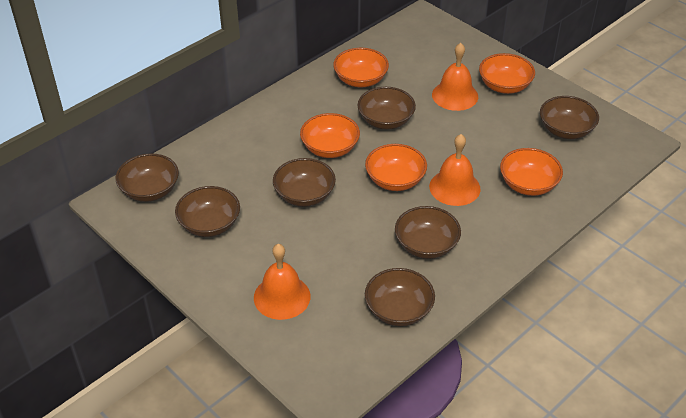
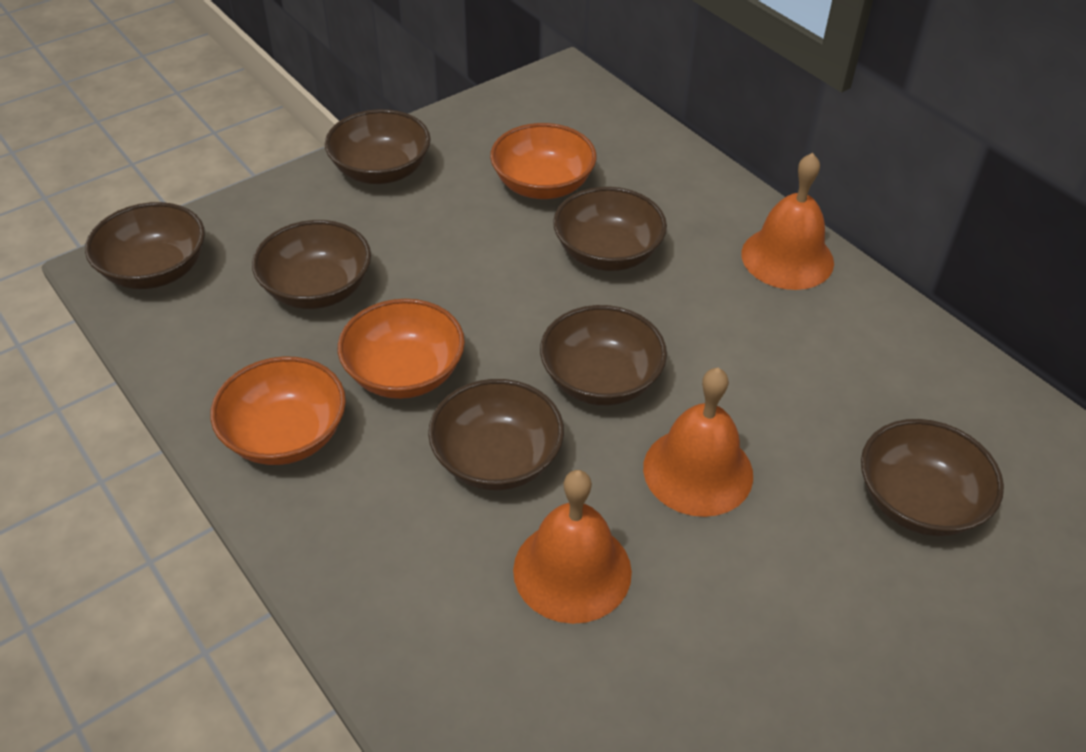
orange bowl: 5 -> 3

